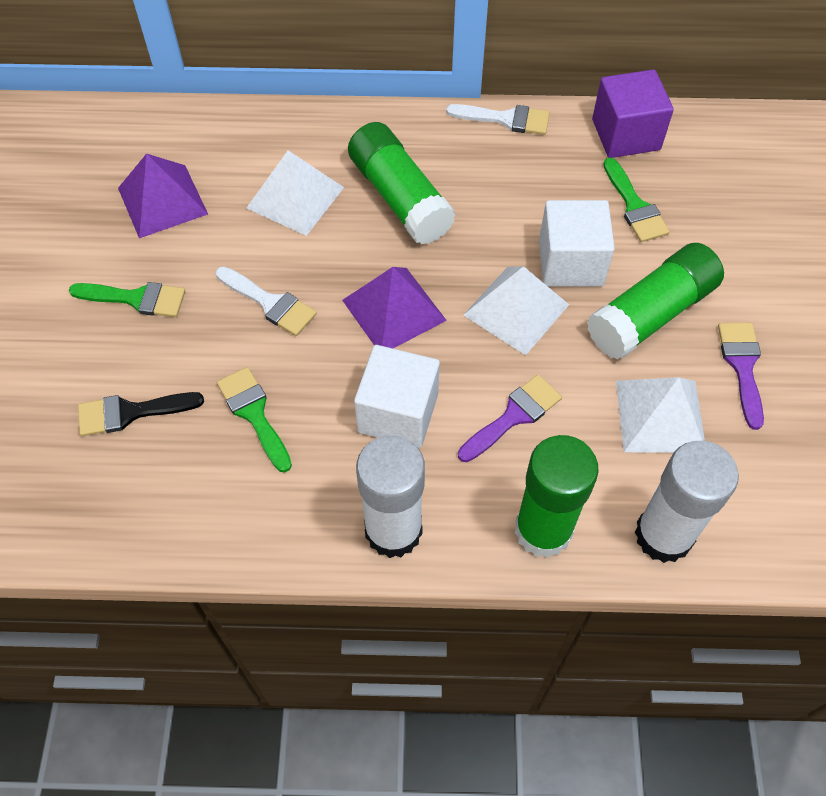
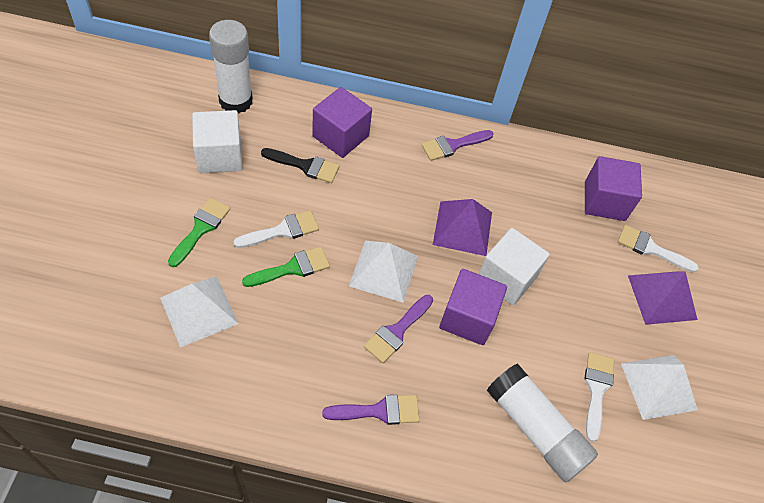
green brush: 3 -> 2
green glue stick: 3 -> 0
purple brush: 2 -> 3
purple cube: 1 -> 3
white brush: 2 -> 3

